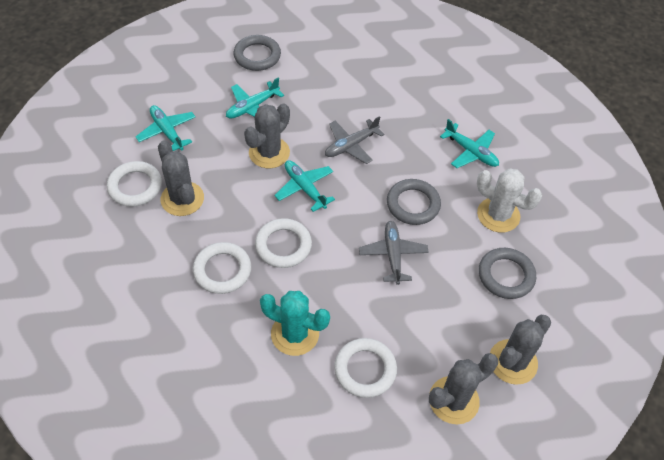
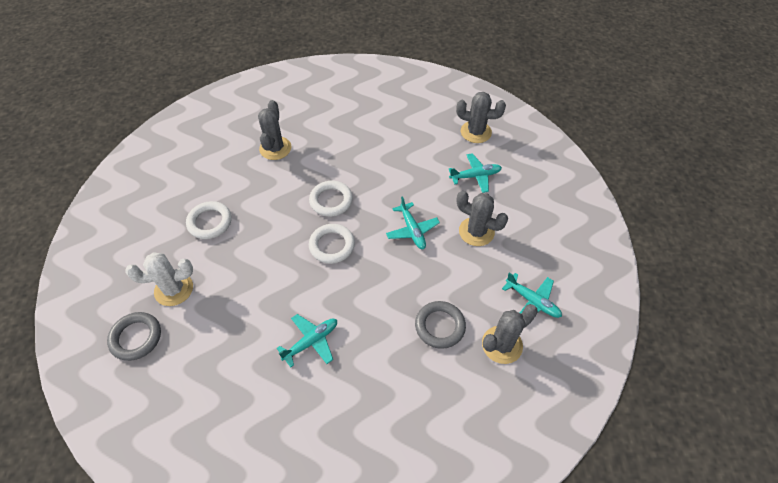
grey plane: 2 -> 0
grey ring: 3 -> 2
turquoise cactus: 1 -> 0
white ring: 4 -> 3

